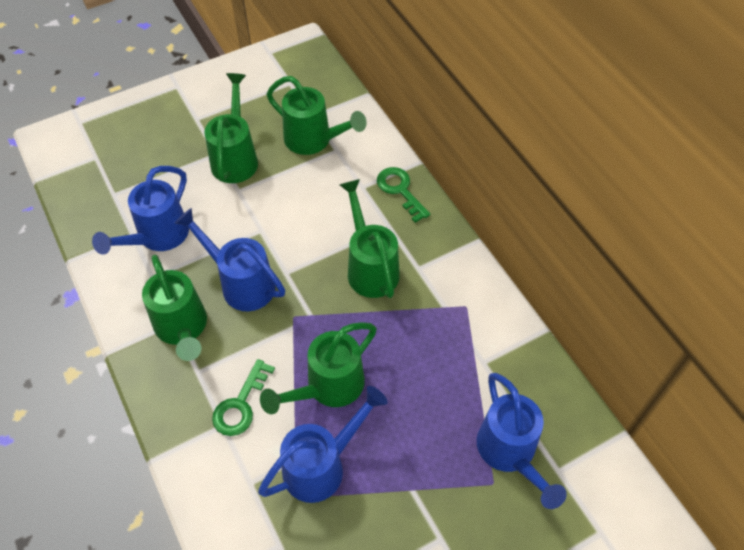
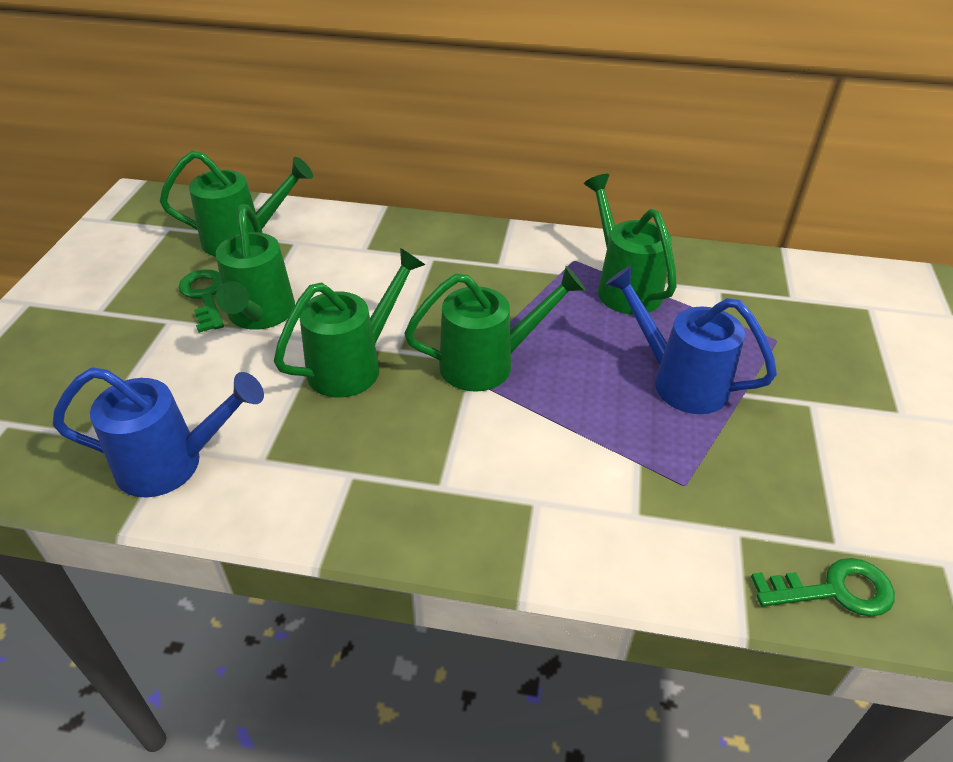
blue watering can: 4 -> 2

